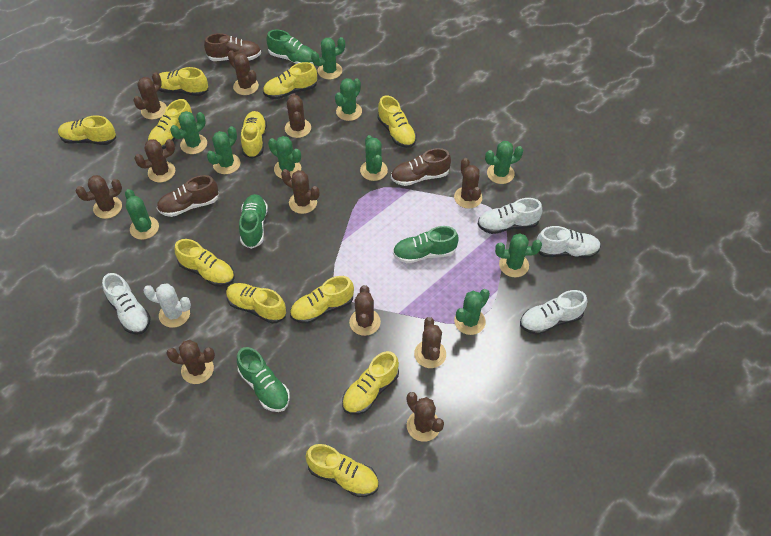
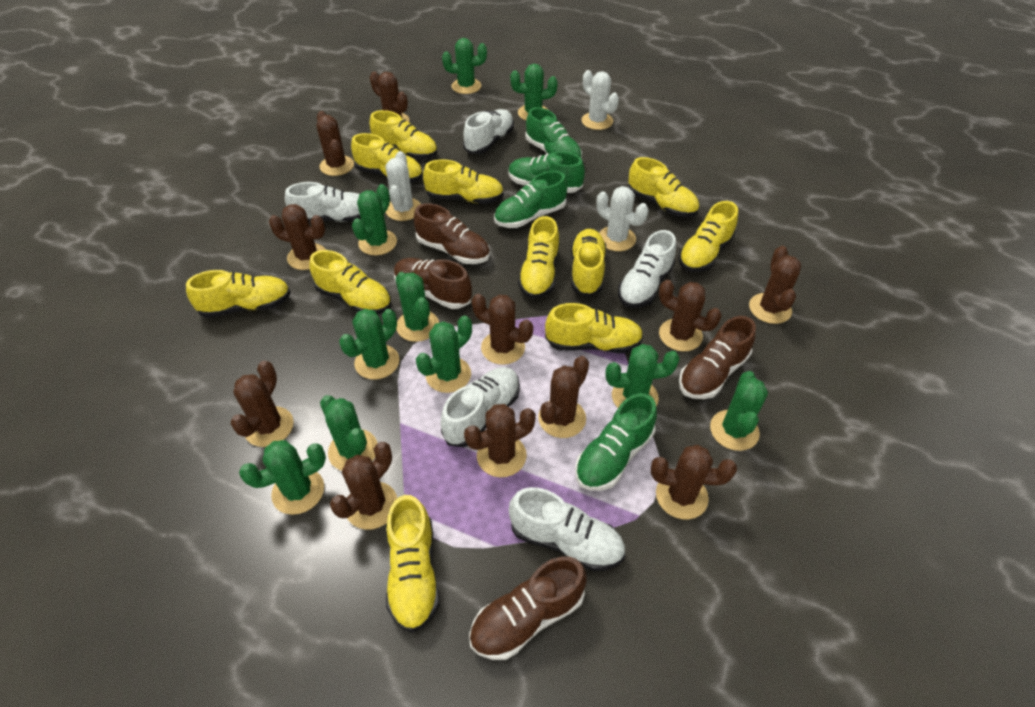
brown shoe: 3 -> 4
white cactus: 1 -> 3
white shoe: 4 -> 5

